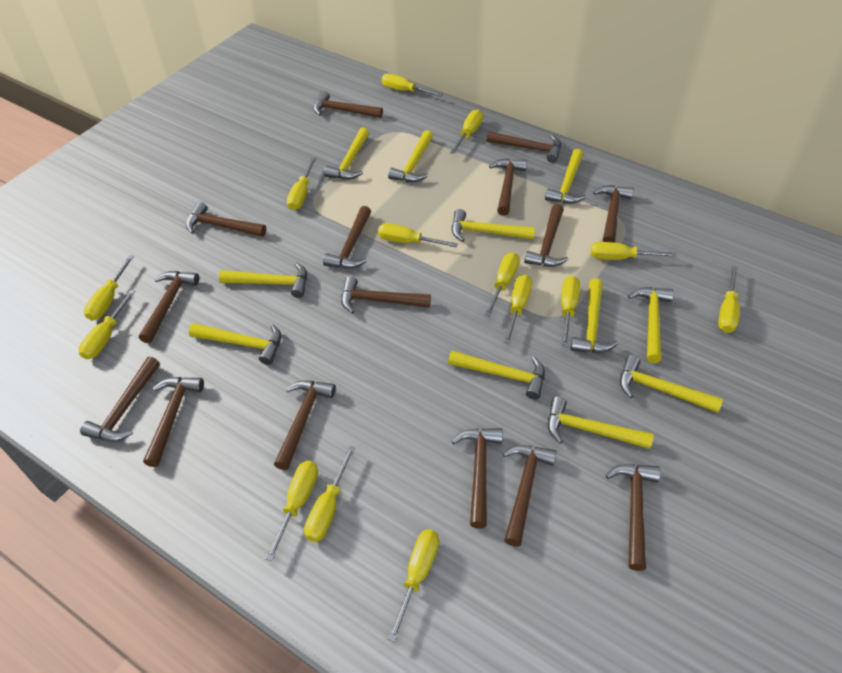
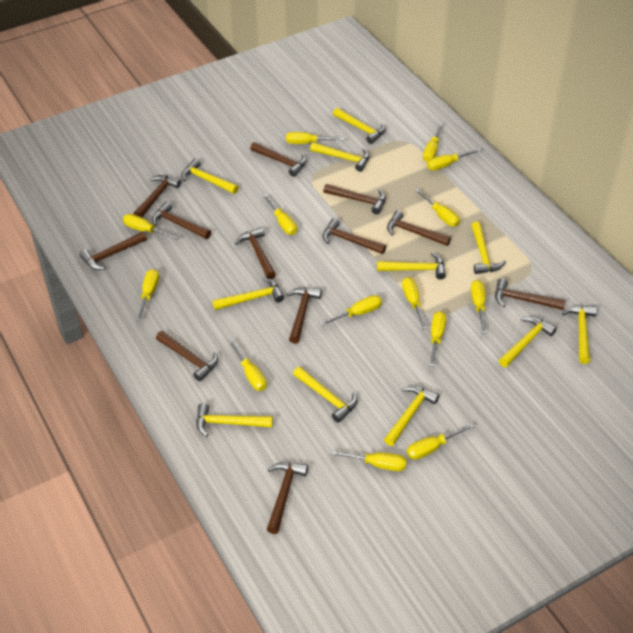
brown hammer: 15 -> 12

